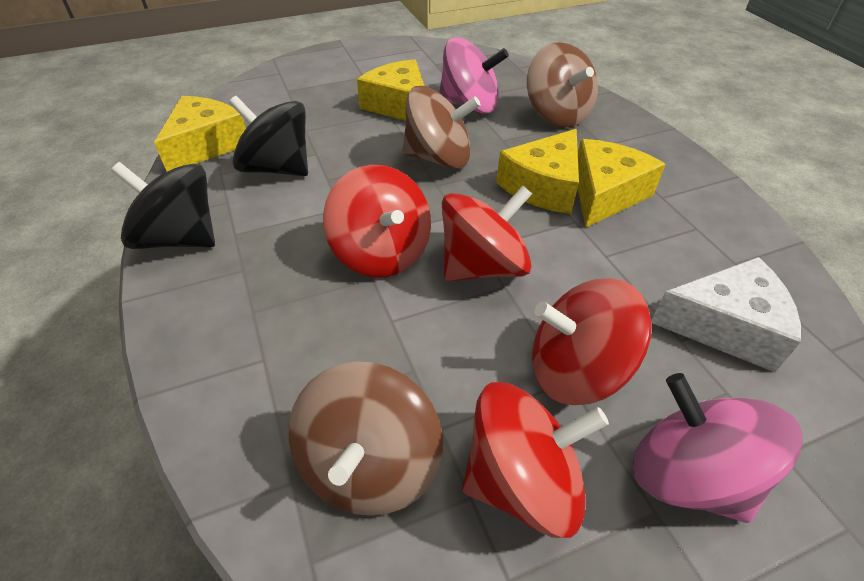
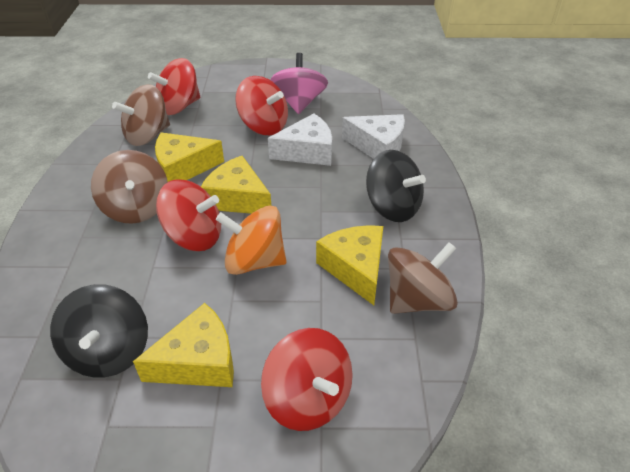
orange spinning top: 0 -> 1
pink spinning top: 2 -> 1
white cheese: 1 -> 2

